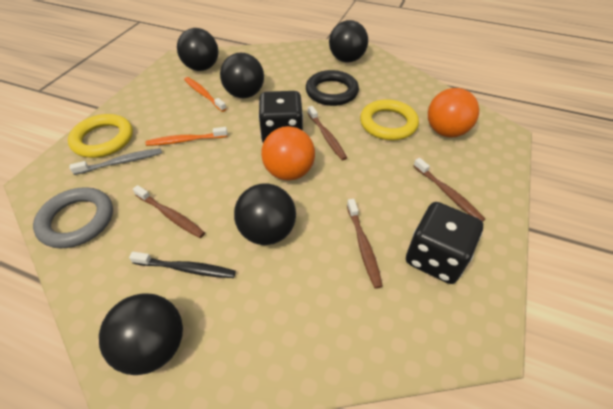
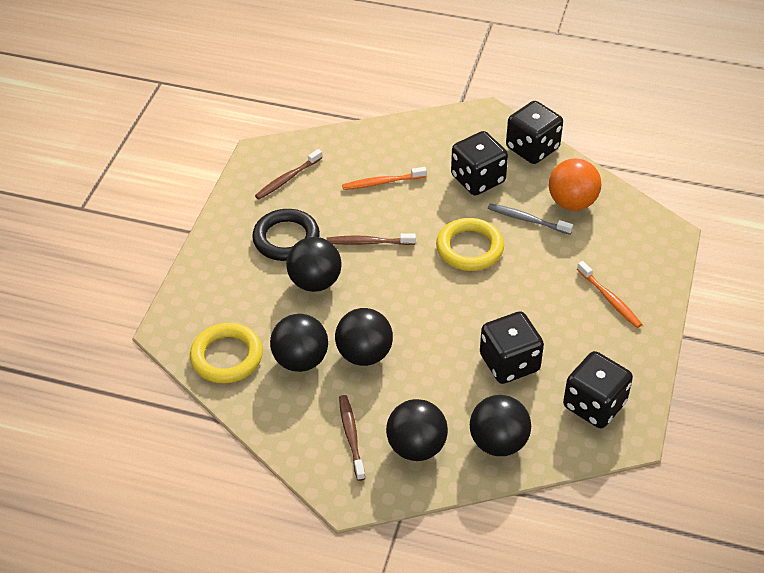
black dice: 2 -> 4
black toothbrush: 1 -> 0
brown toothbrush: 4 -> 3
grey ring: 1 -> 0
orange ball: 2 -> 1

